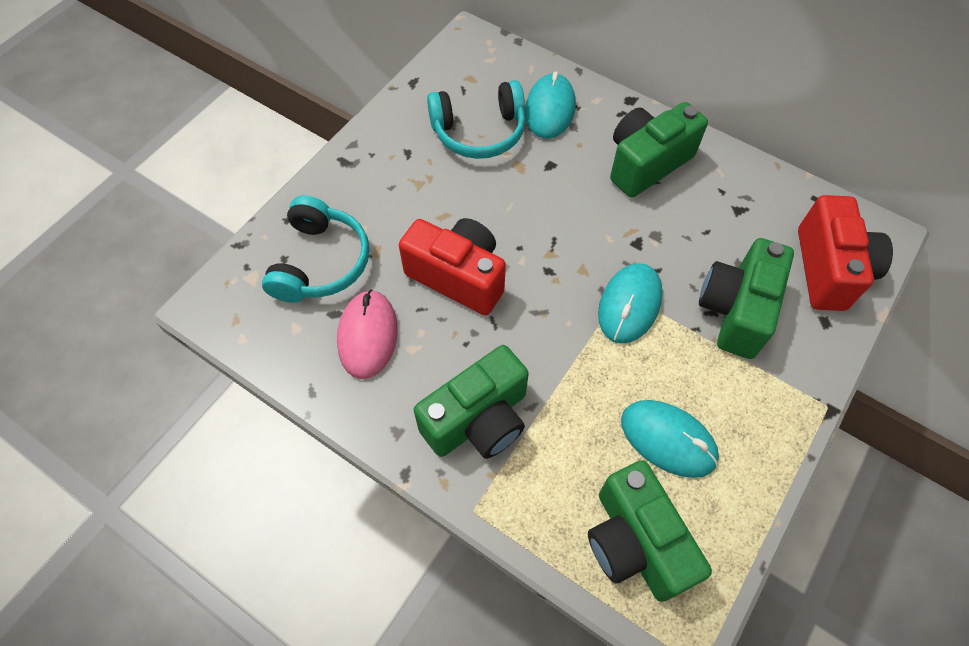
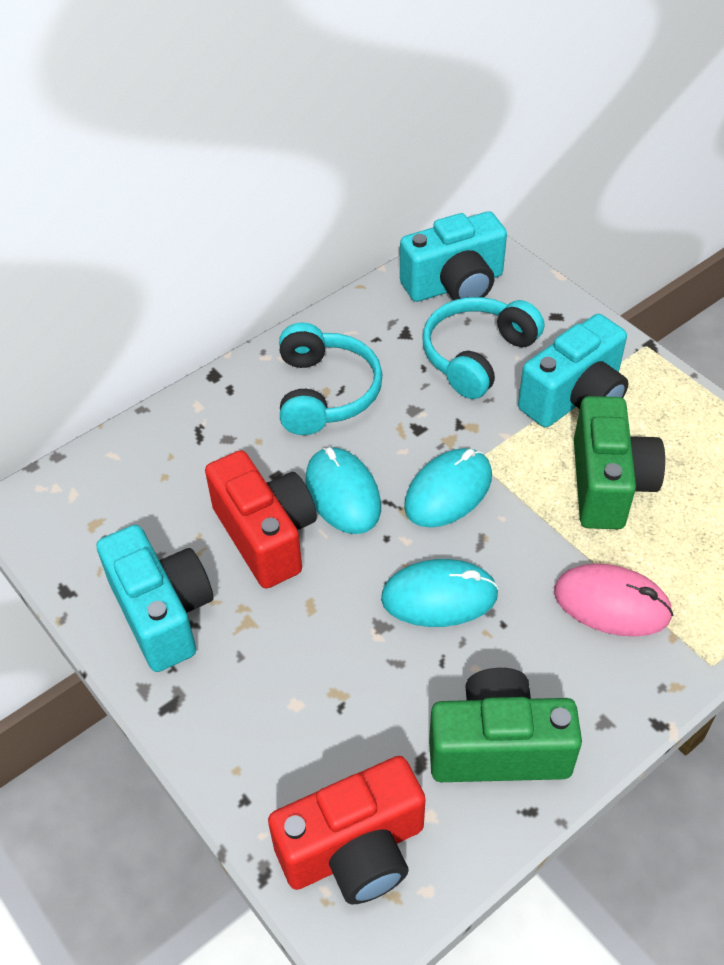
green camera: 4 -> 2
turquoise camera: 0 -> 3

